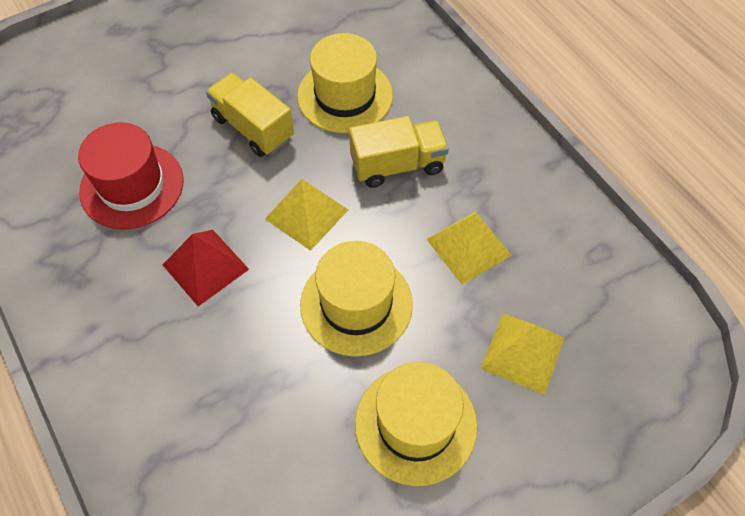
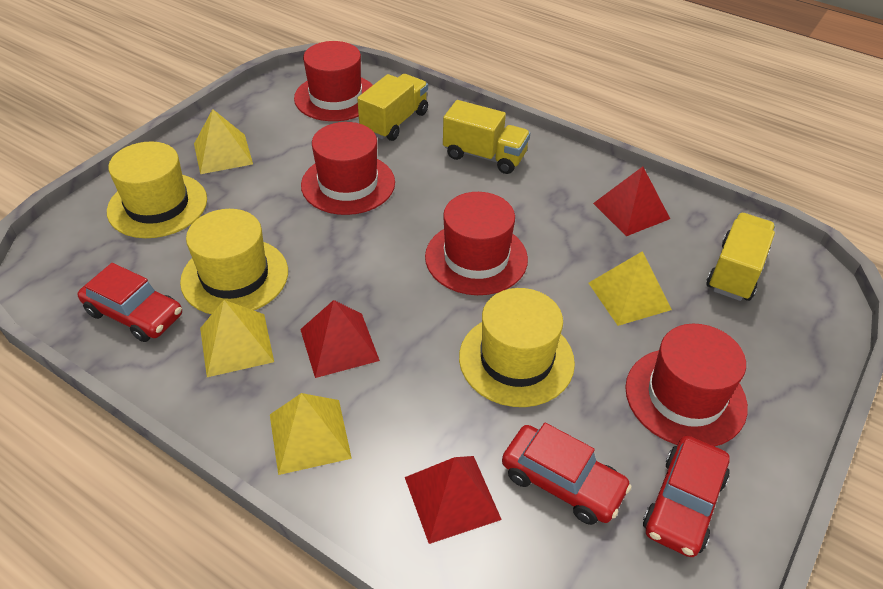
red car: 0 -> 3
red hat: 1 -> 4
red pyramid: 1 -> 3
yellow pyramid: 3 -> 4
yellow truck: 2 -> 3

